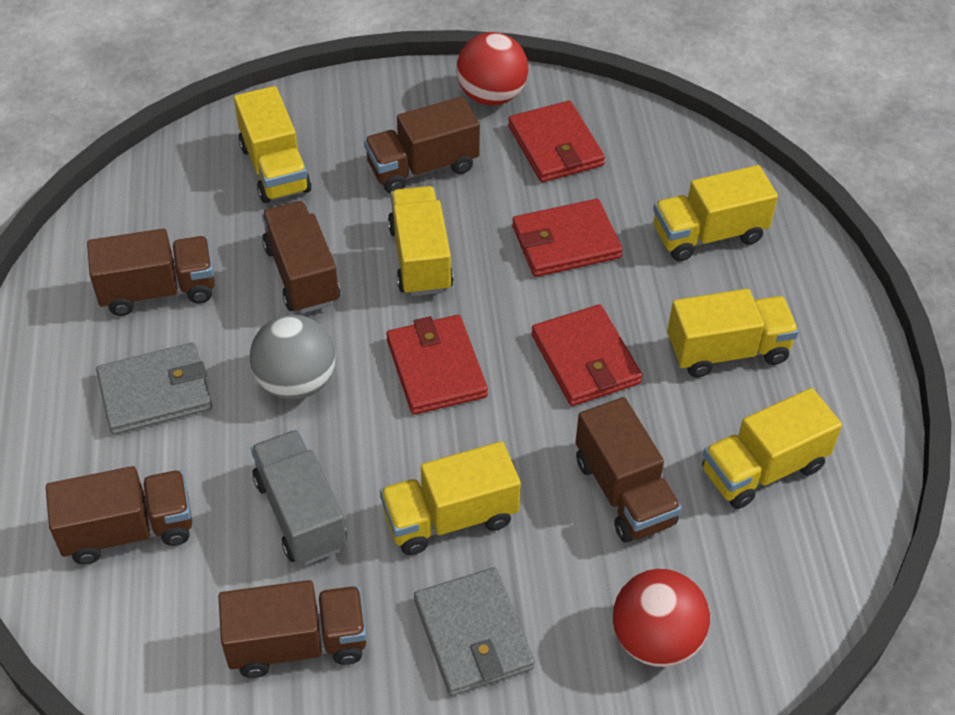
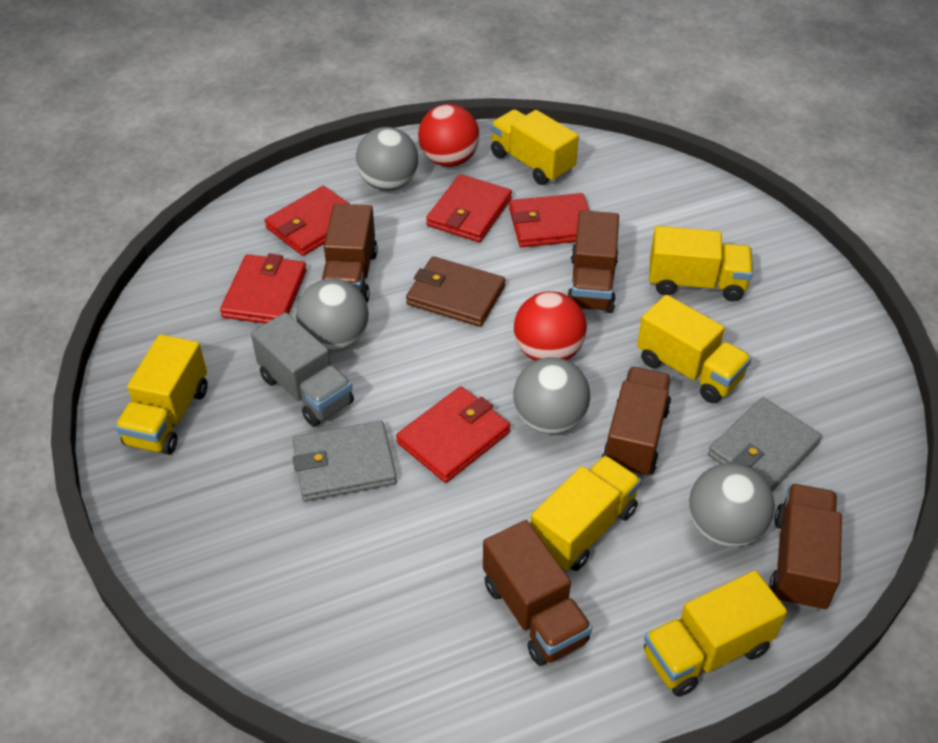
brown truck: 6 -> 5
brown wallet: 0 -> 1
grey ball: 1 -> 4
red wallet: 4 -> 5

